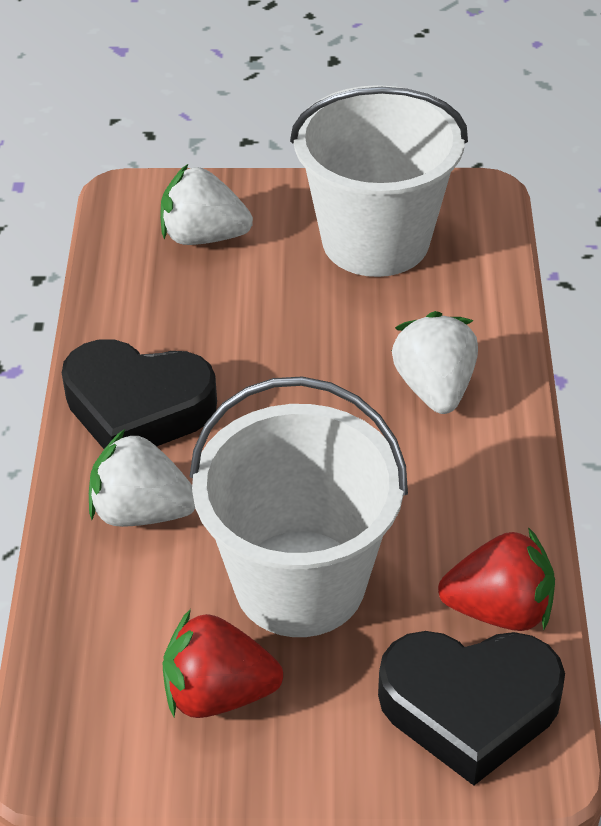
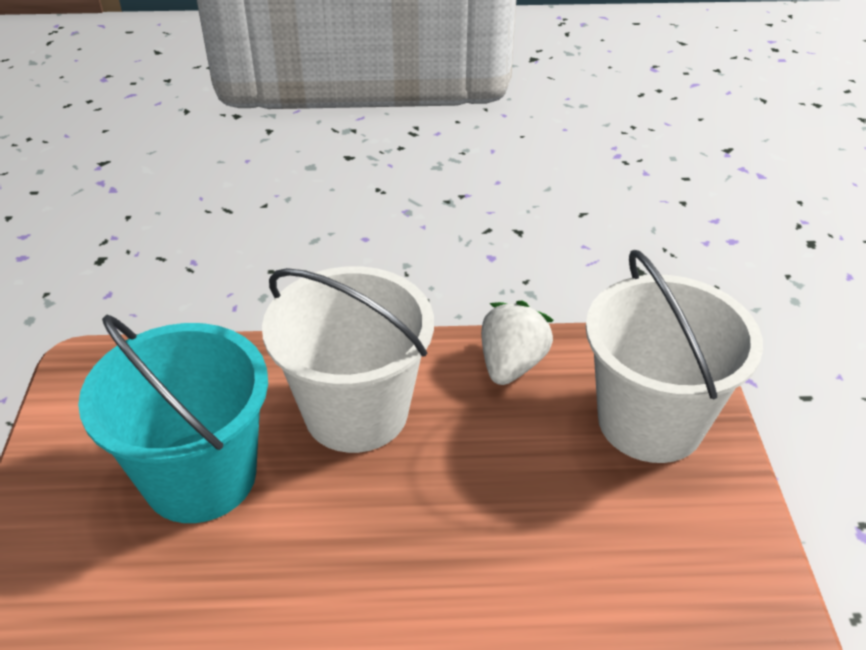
black heart: 2 -> 0
red strawberry: 2 -> 0
turquoise bucket: 0 -> 1
white strawberry: 3 -> 1

